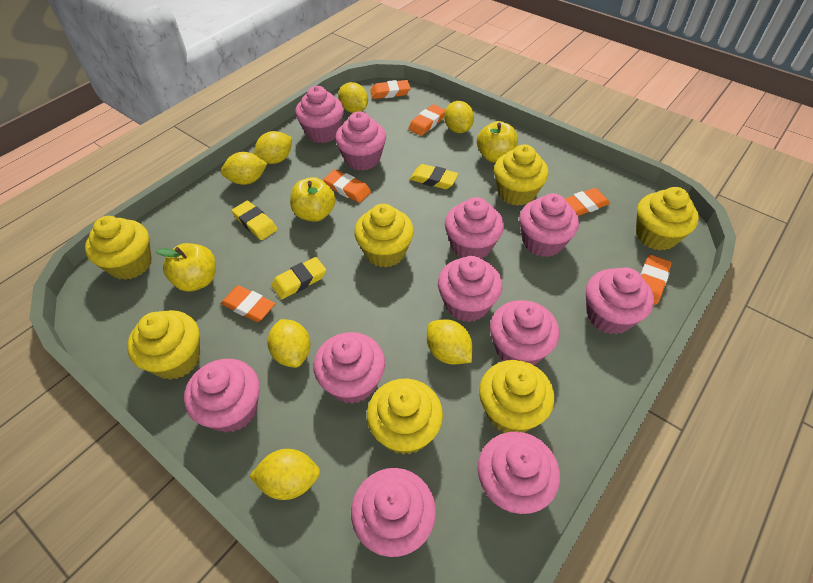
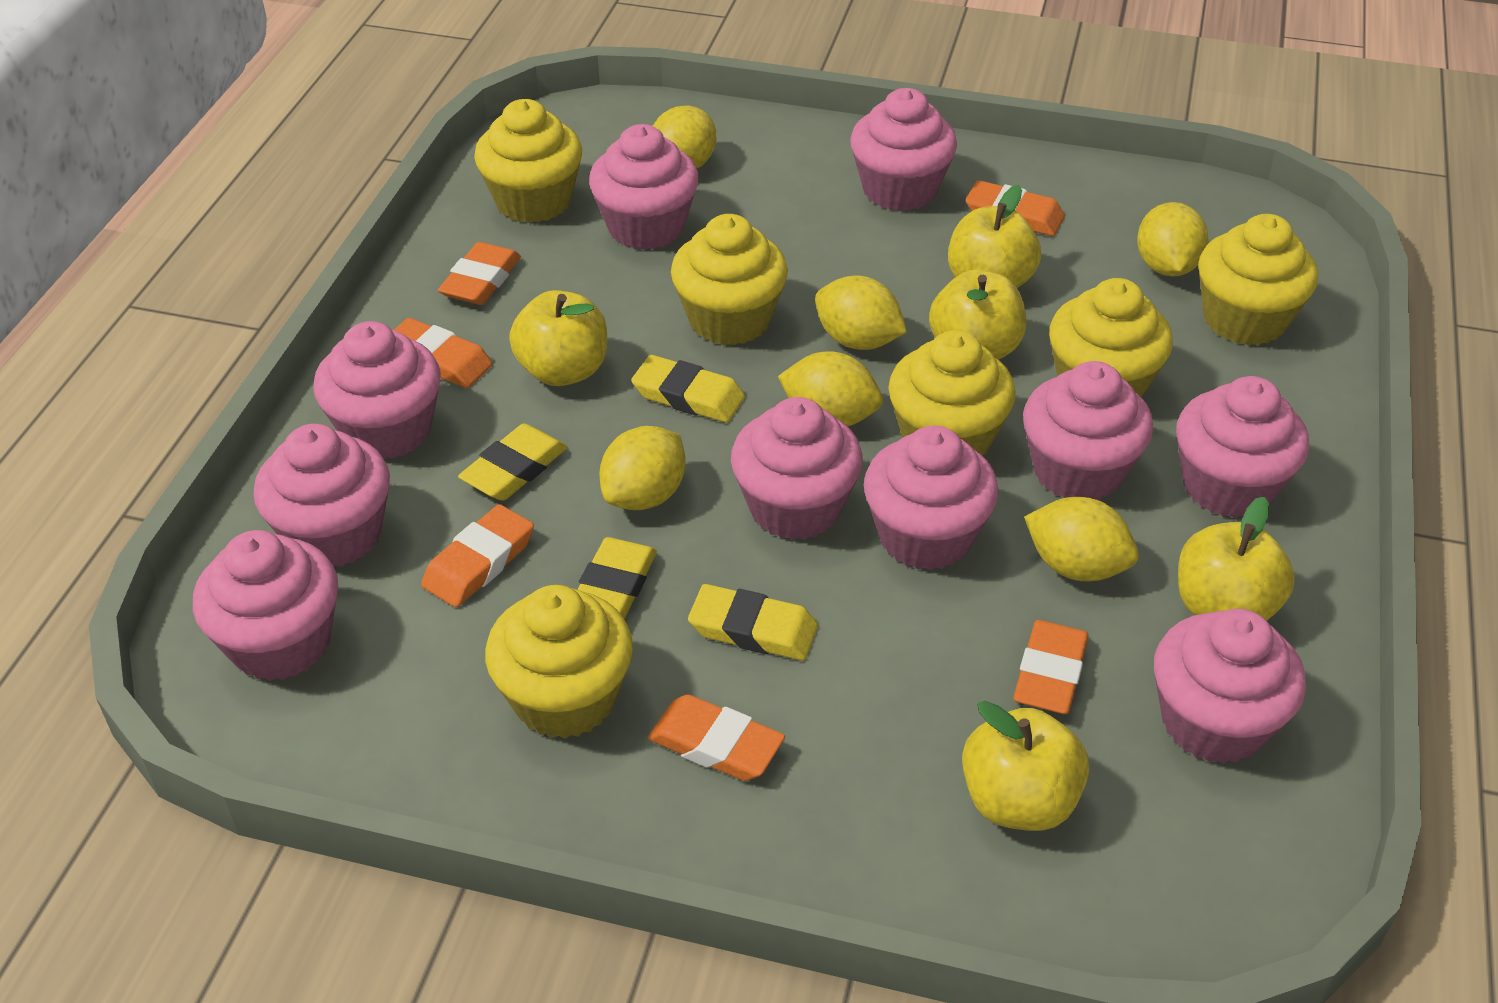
pink cupcake: 11 -> 10
yellow apple: 3 -> 5
yellow cupcake: 7 -> 6
yellow eraser: 3 -> 4
yellow lemon: 7 -> 6

